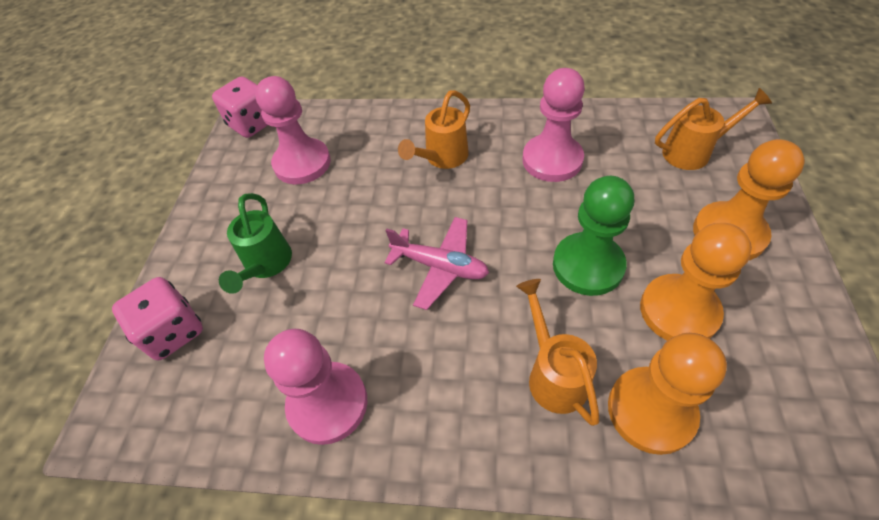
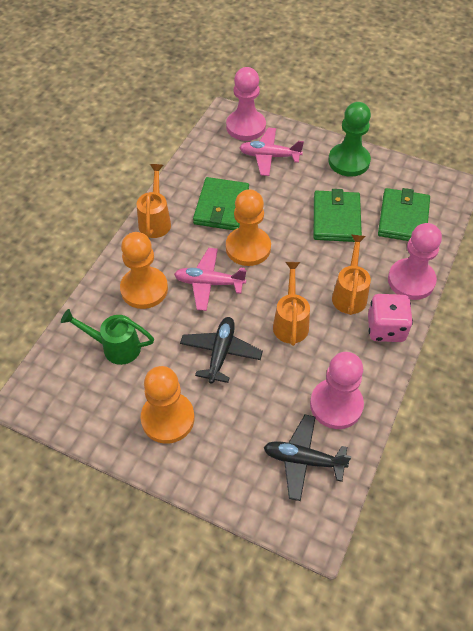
black plane: 0 -> 2
green wallet: 0 -> 3
pink dice: 2 -> 1
pink plane: 1 -> 2

